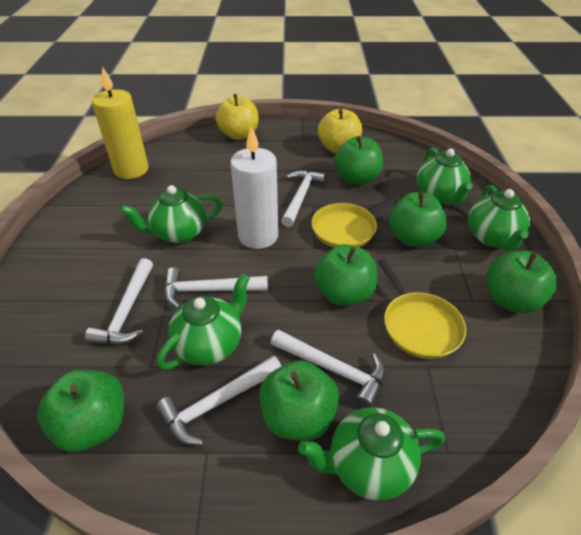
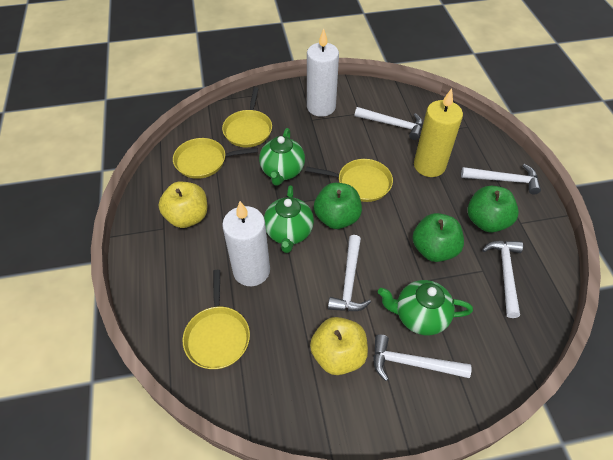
green apple: 6 -> 3
green teapot: 5 -> 3
white candle: 1 -> 2
yellow pan: 2 -> 4

